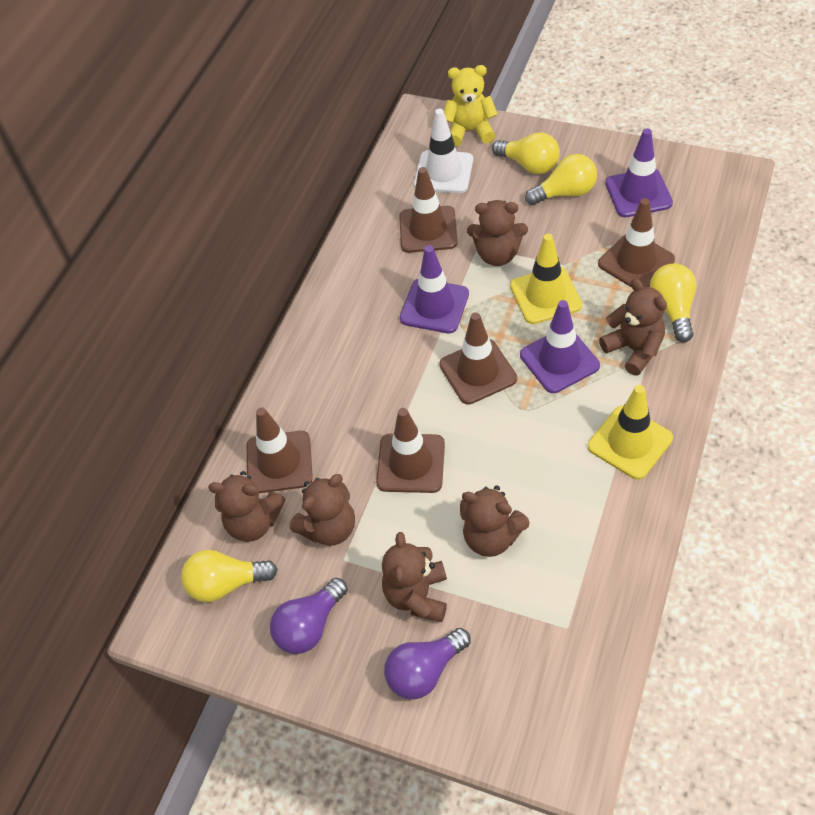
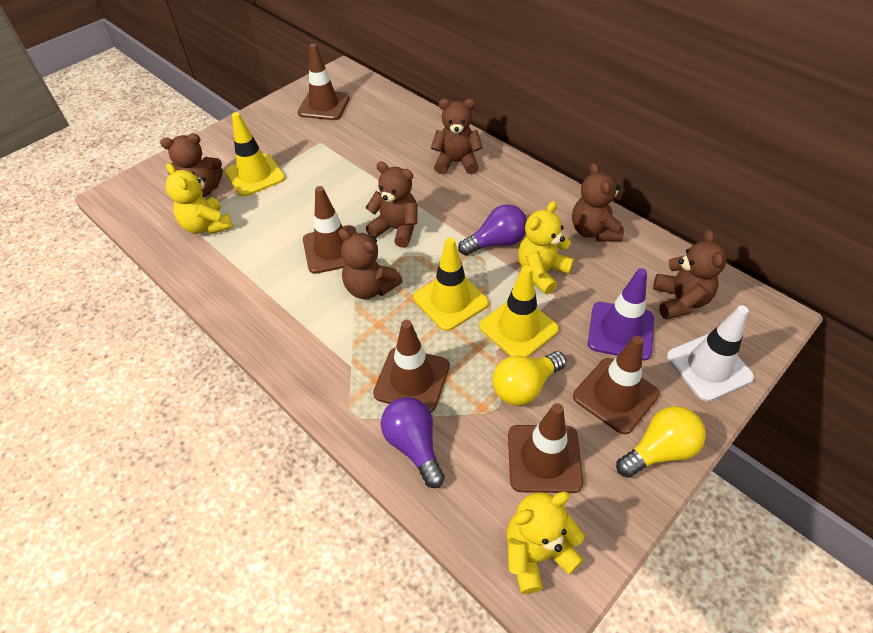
purple traffic cone: 3 -> 1
yellow light bulb: 4 -> 2
yellow teddy bear: 1 -> 3
yellow traffic cone: 2 -> 3

